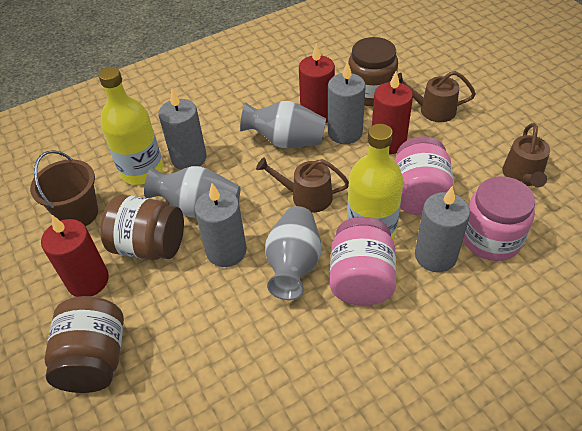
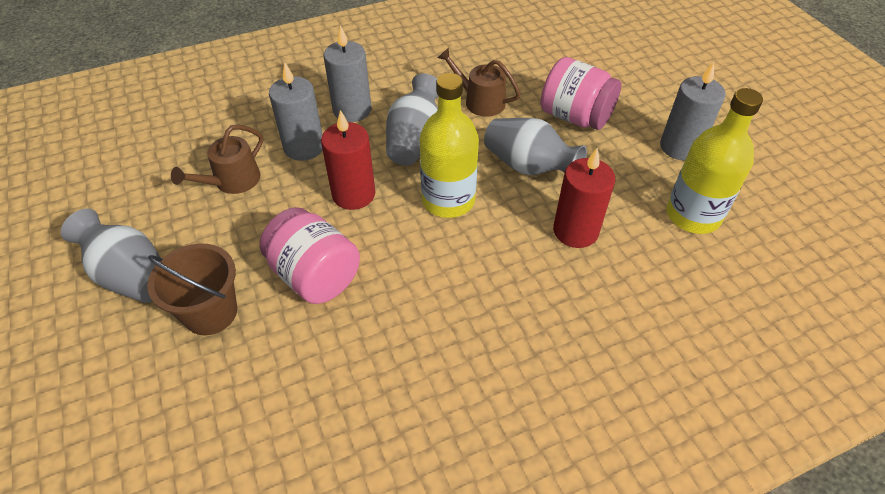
brown jar: 3 -> 0
brown watering can: 3 -> 2
grey candle: 4 -> 3
pink jar: 3 -> 2
red candle: 3 -> 2

